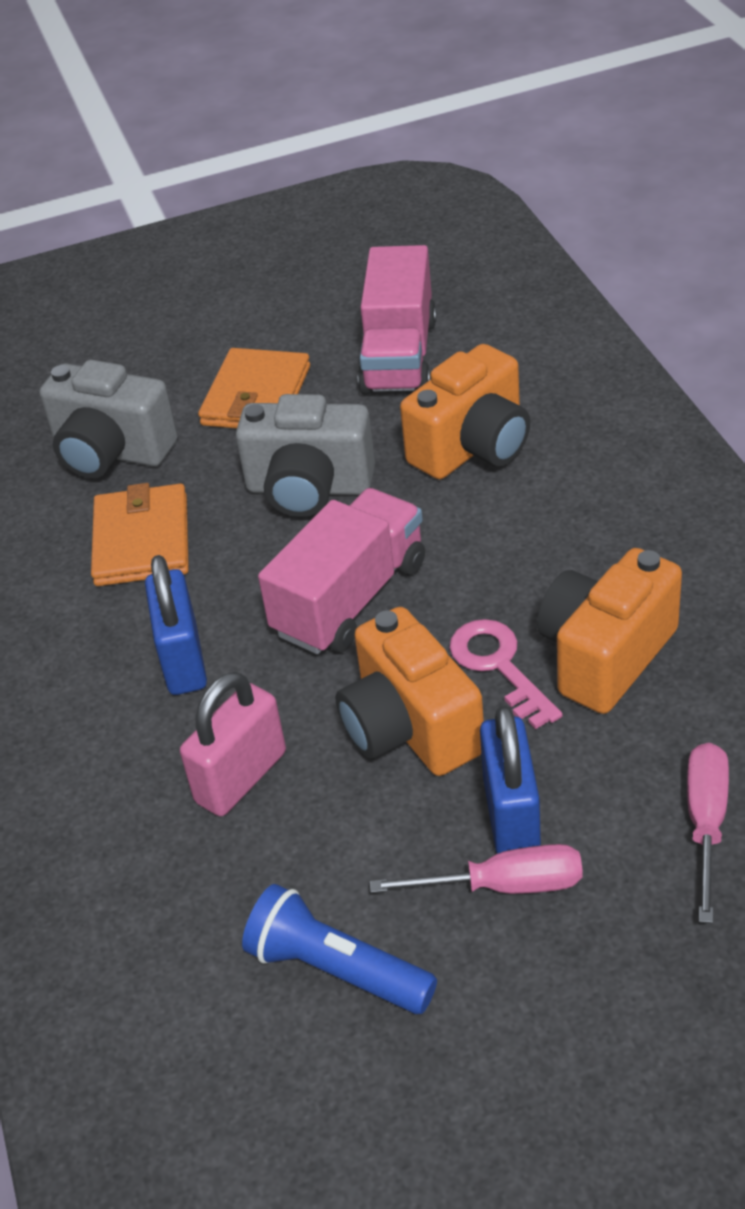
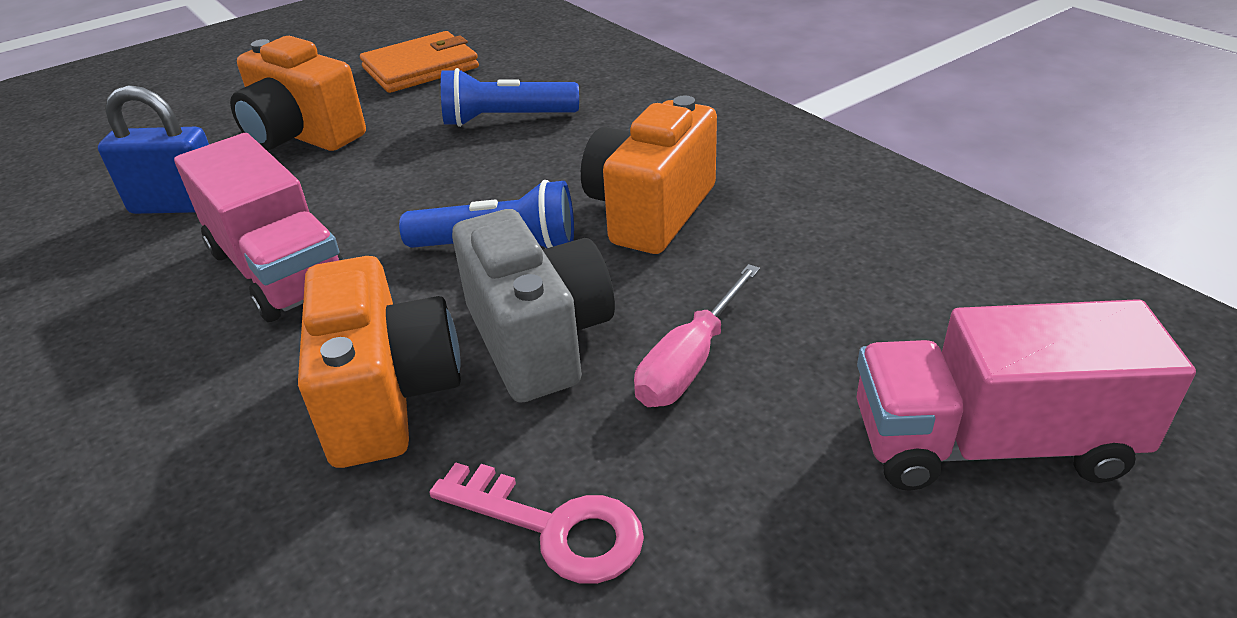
blue flashlight: 1 -> 2
blue padlock: 2 -> 1
grey camera: 2 -> 1
orange wallet: 2 -> 1
pink padlock: 1 -> 0
pink screwdriver: 2 -> 1

